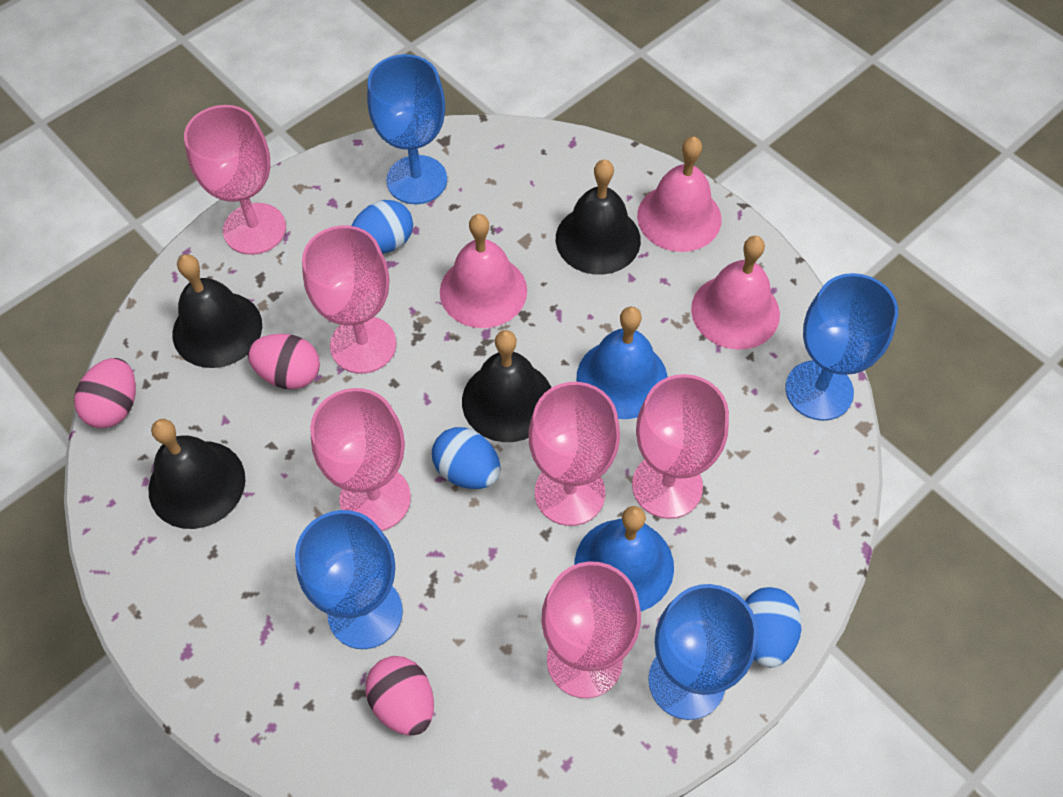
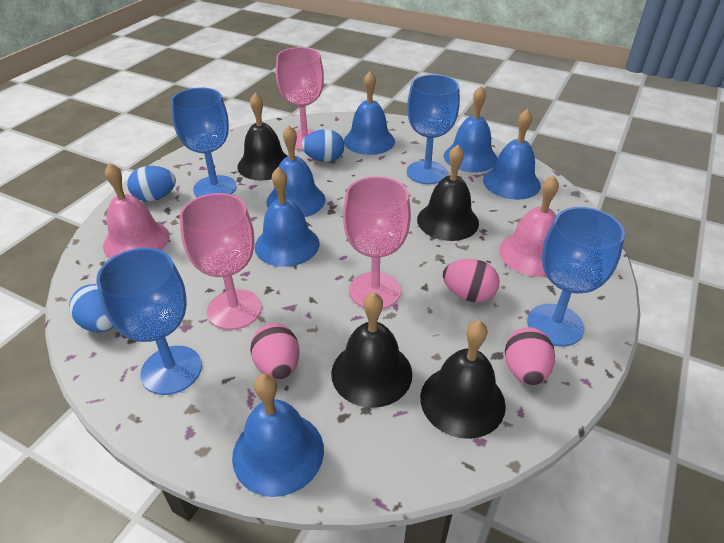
blue bell: 2 -> 6
pink bell: 3 -> 2
pink goblet: 6 -> 3

